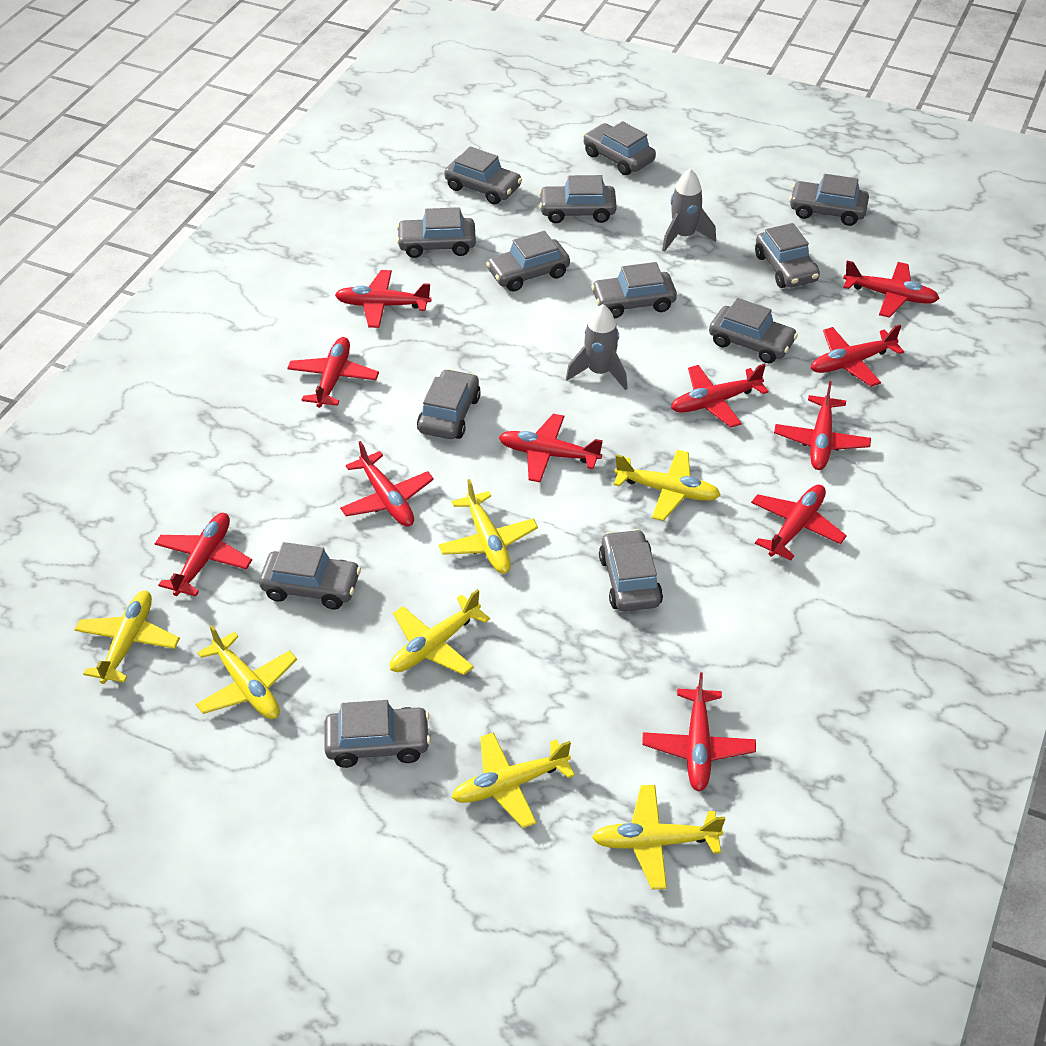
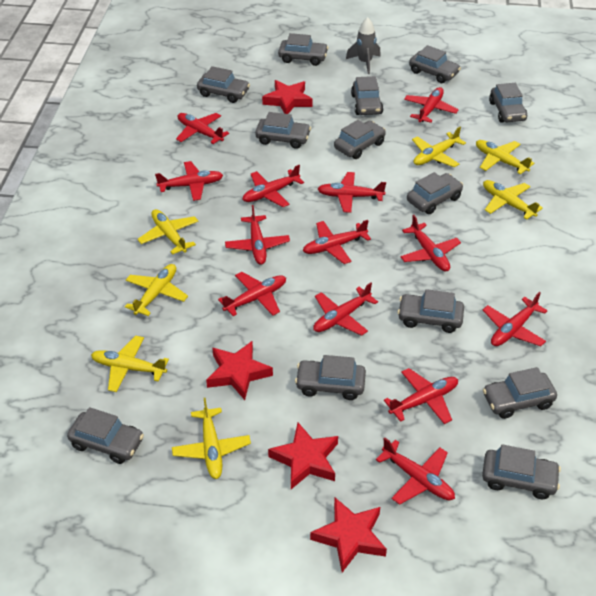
grey rocket: 2 -> 1
red plane: 11 -> 13
red star: 0 -> 4

